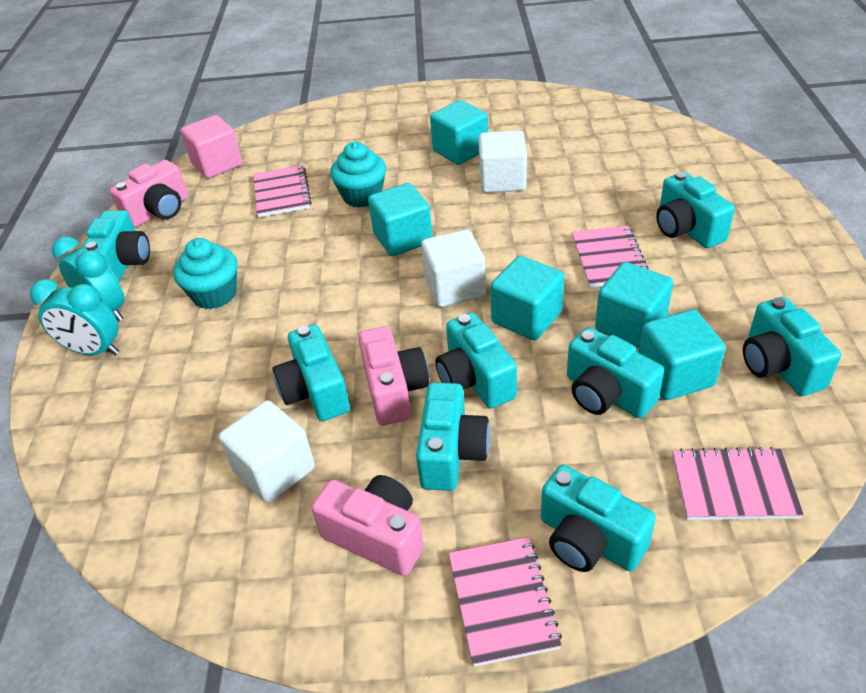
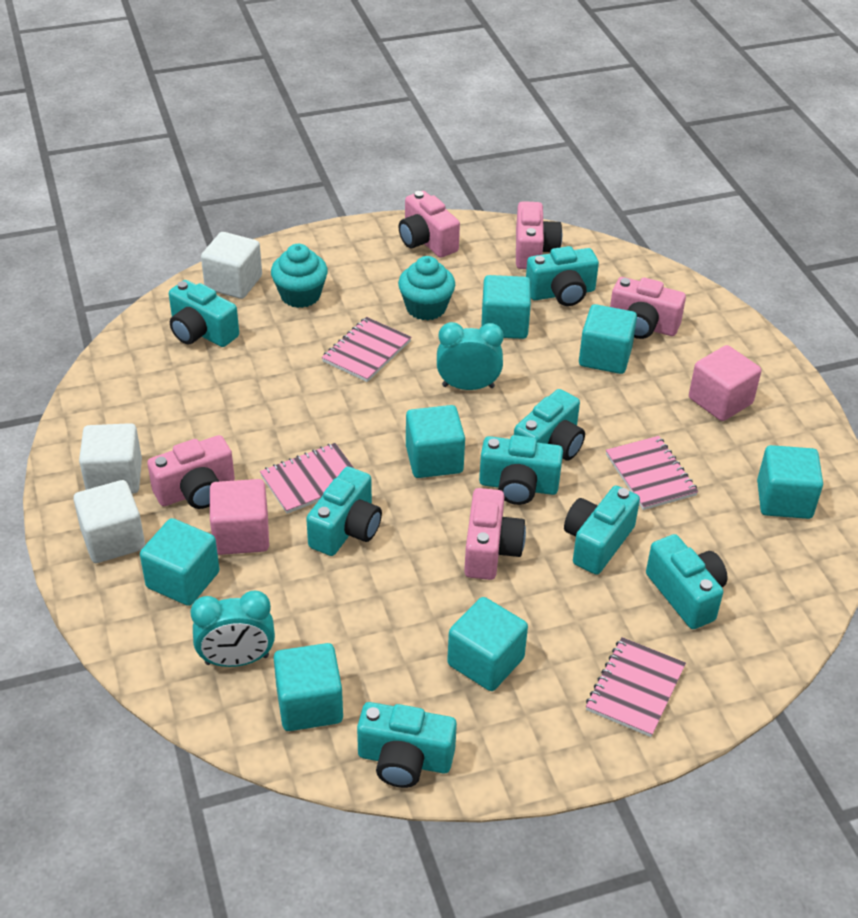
pink camera: 3 -> 5
pink cube: 1 -> 2
turquoise cube: 5 -> 7

